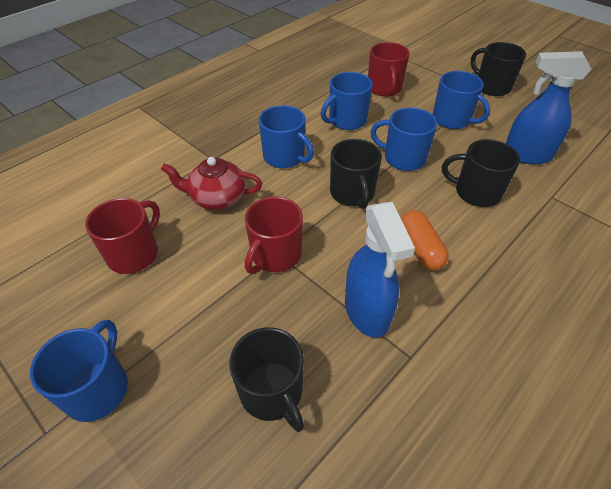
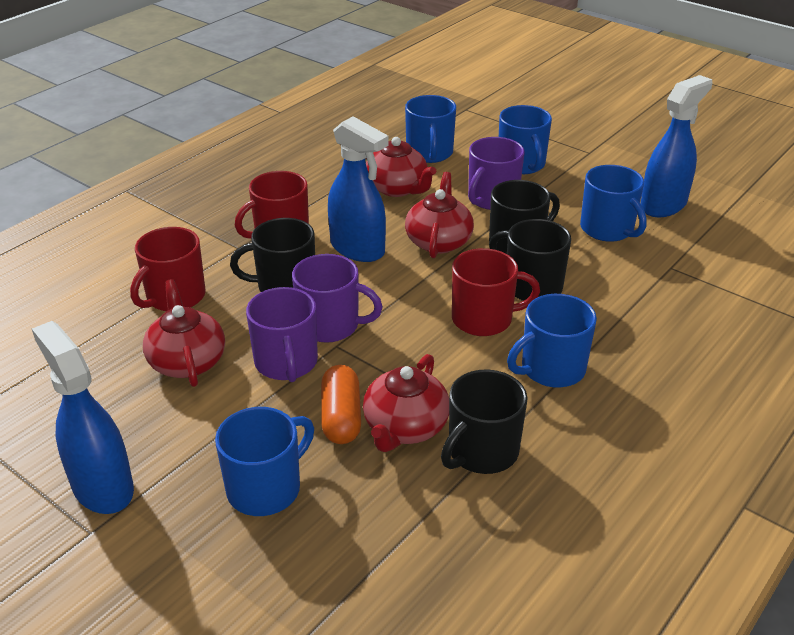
blue spray bottle: 2 -> 3
purple mug: 0 -> 3
red teapot: 1 -> 4

